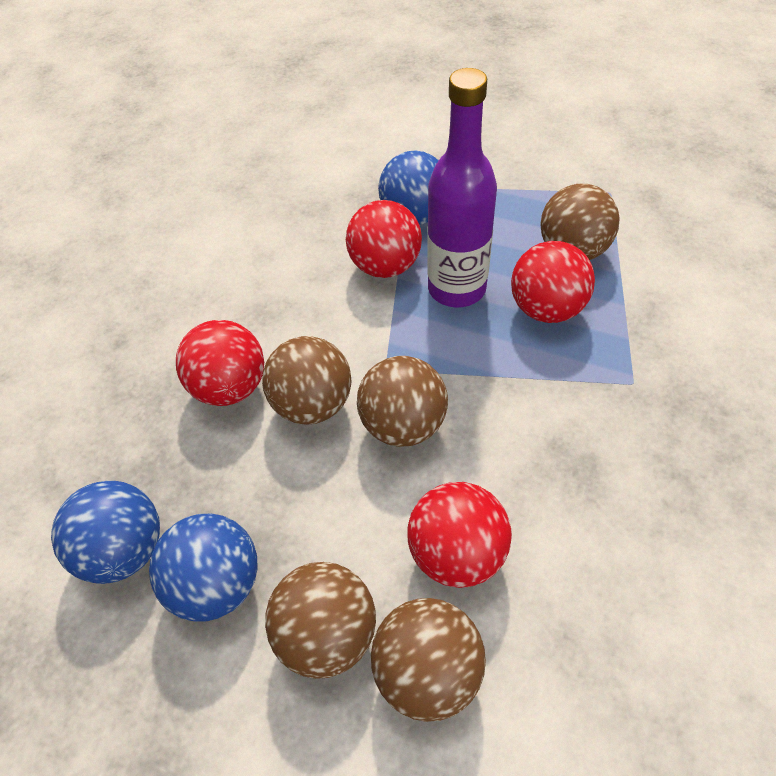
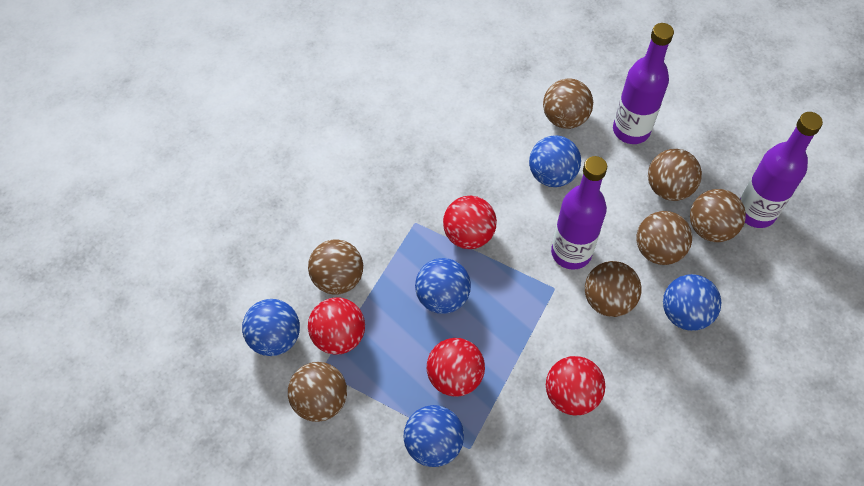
blue ball: 3 -> 5
brown ball: 5 -> 7
purple bottle: 1 -> 3

